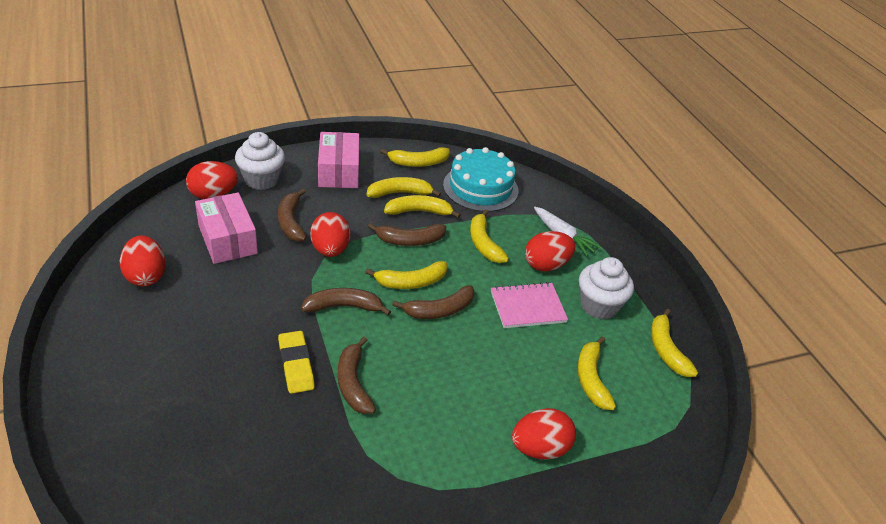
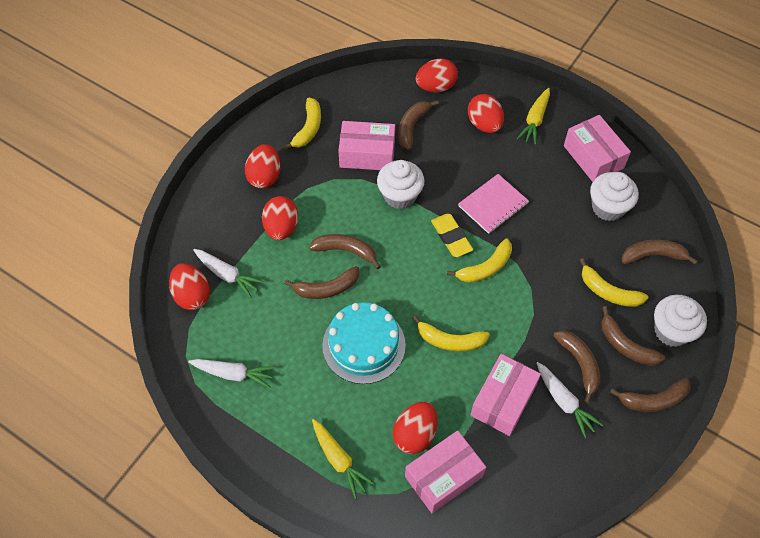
brown banana: 5 -> 7
pink box: 2 -> 4
red egg: 5 -> 6
white carrot: 1 -> 3
white cupcake: 2 -> 3
yellow banana: 7 -> 4
yellow carrot: 0 -> 2

